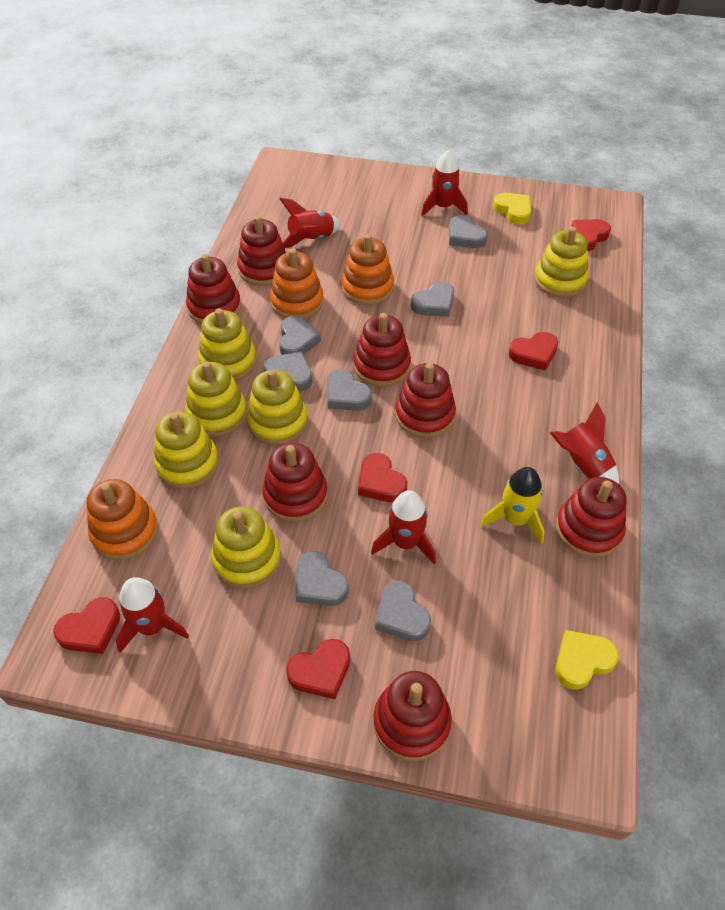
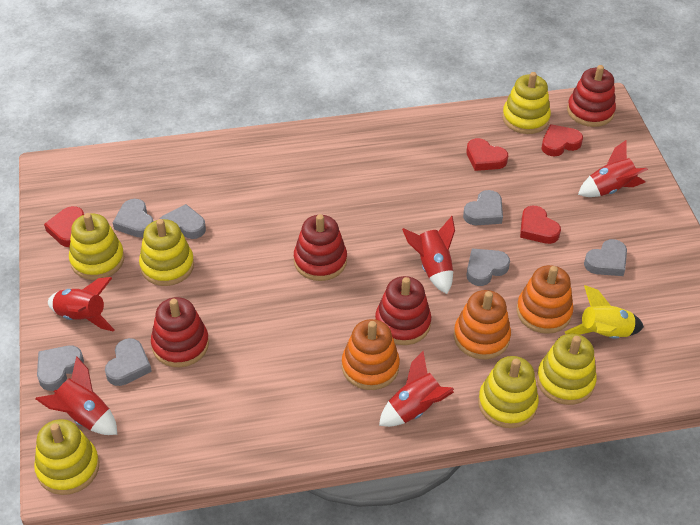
red heart: 5 -> 4
red stacking toy: 7 -> 4
yellow heart: 2 -> 0

